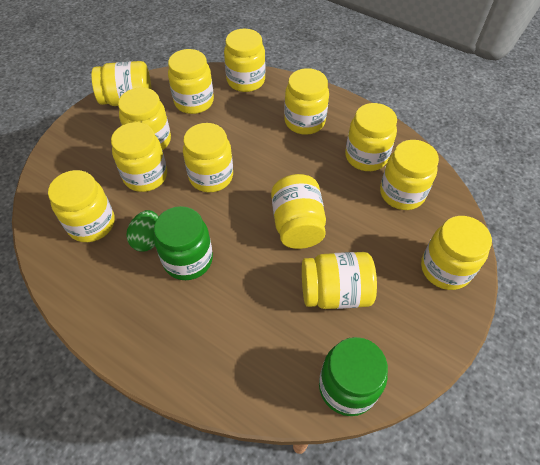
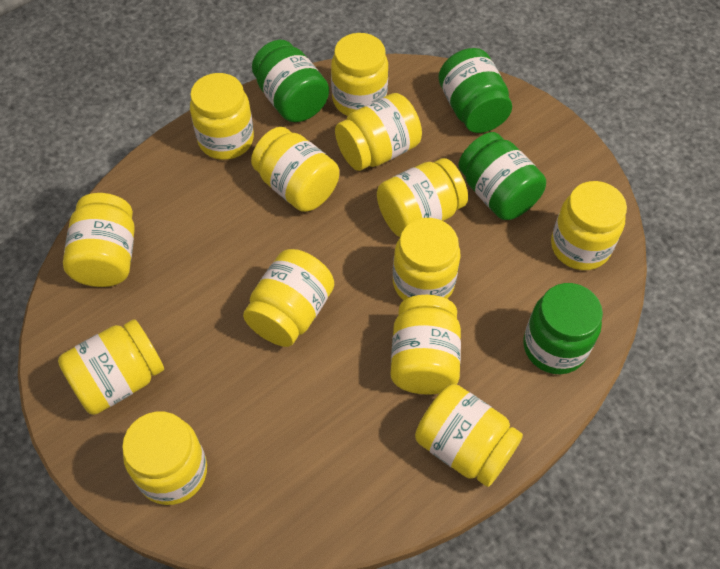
green egg: 1 -> 0
green jar: 2 -> 4

